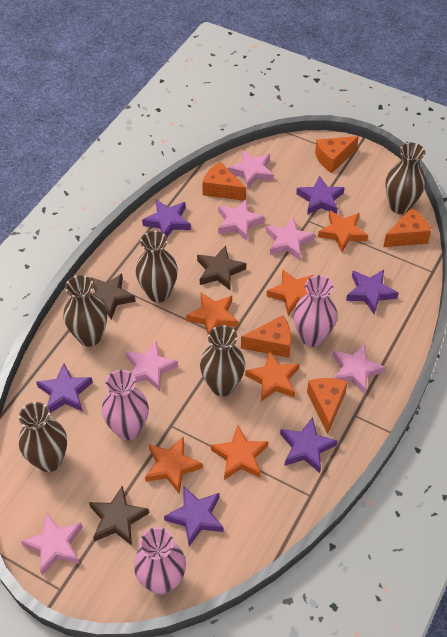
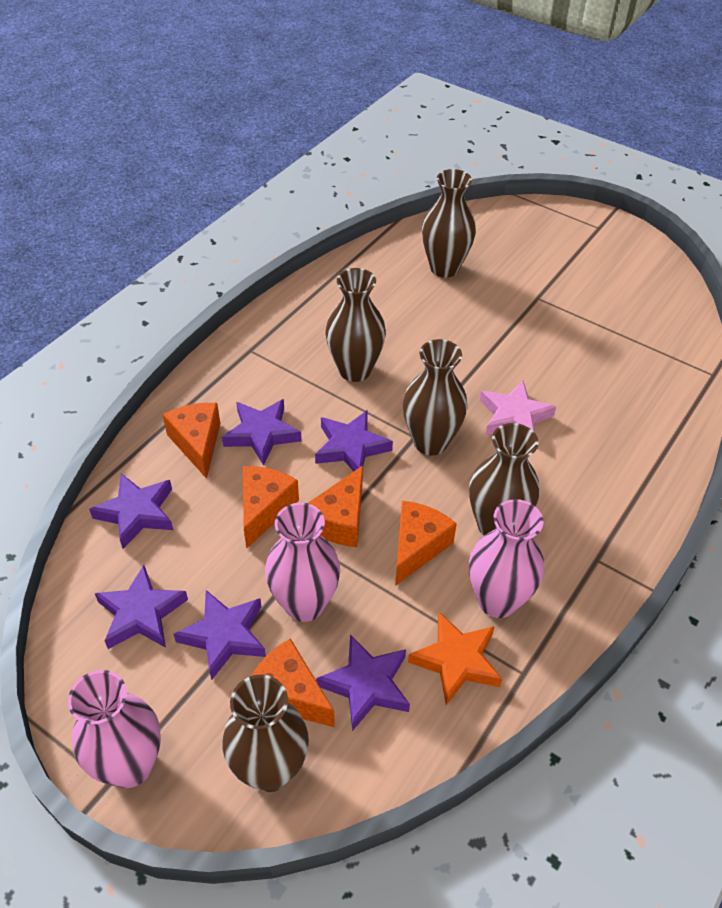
brown star: 3 -> 0
orange star: 6 -> 1
pink star: 6 -> 1

